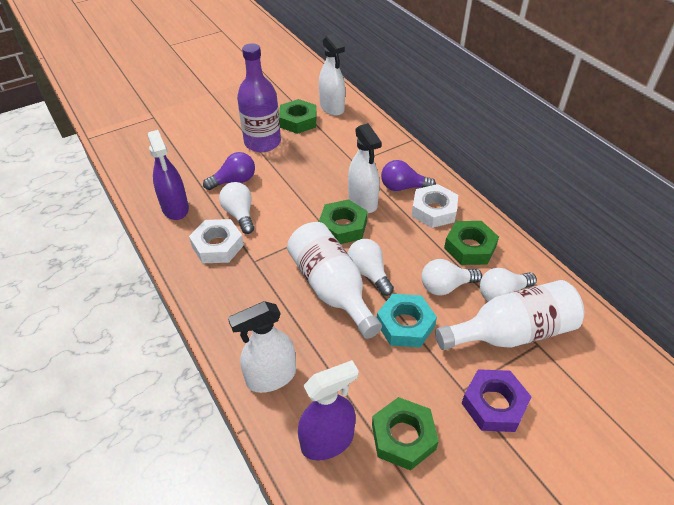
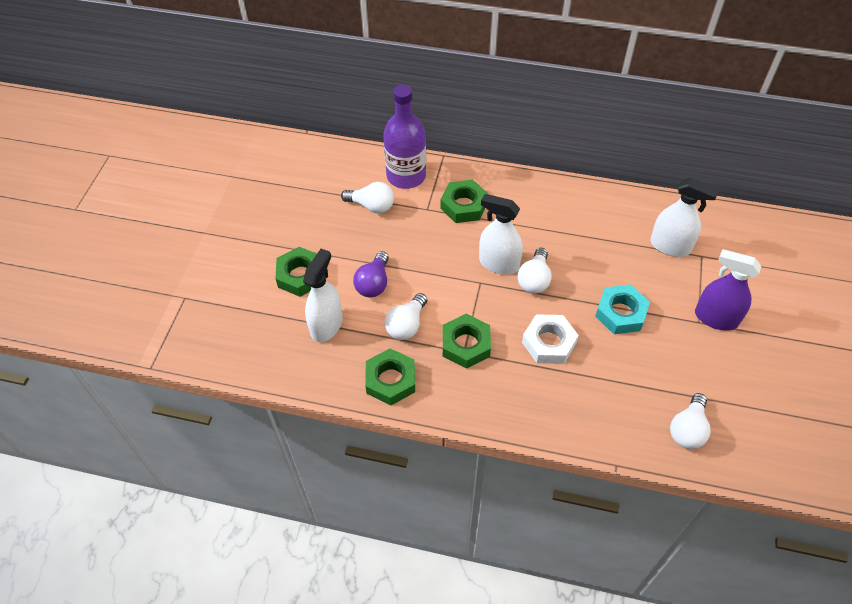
purple light bulb: 2 -> 1
purple nut: 1 -> 0
purple spray bottle: 2 -> 1
white bottle: 2 -> 0
white nut: 2 -> 1

